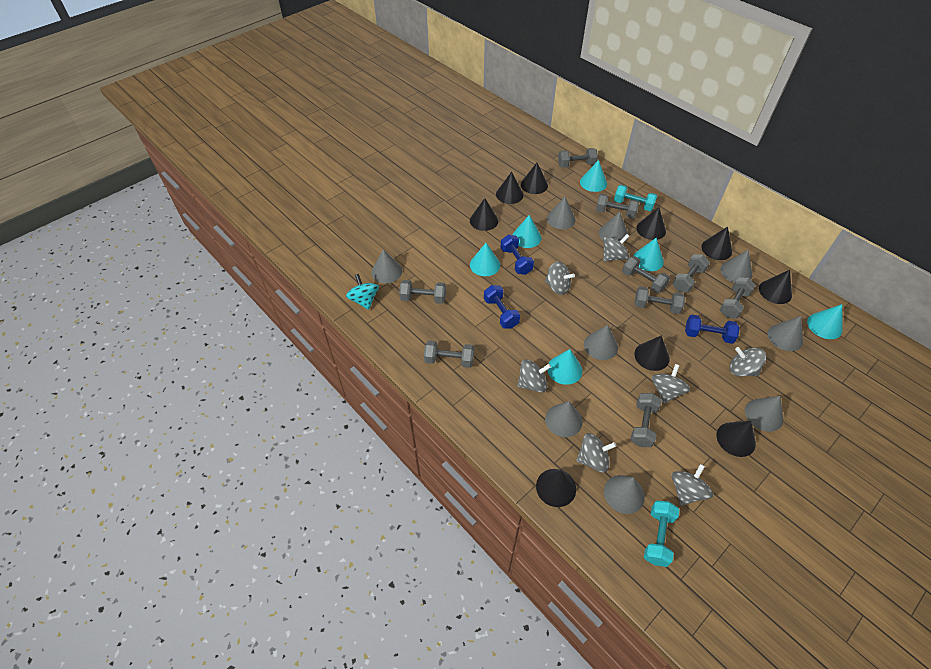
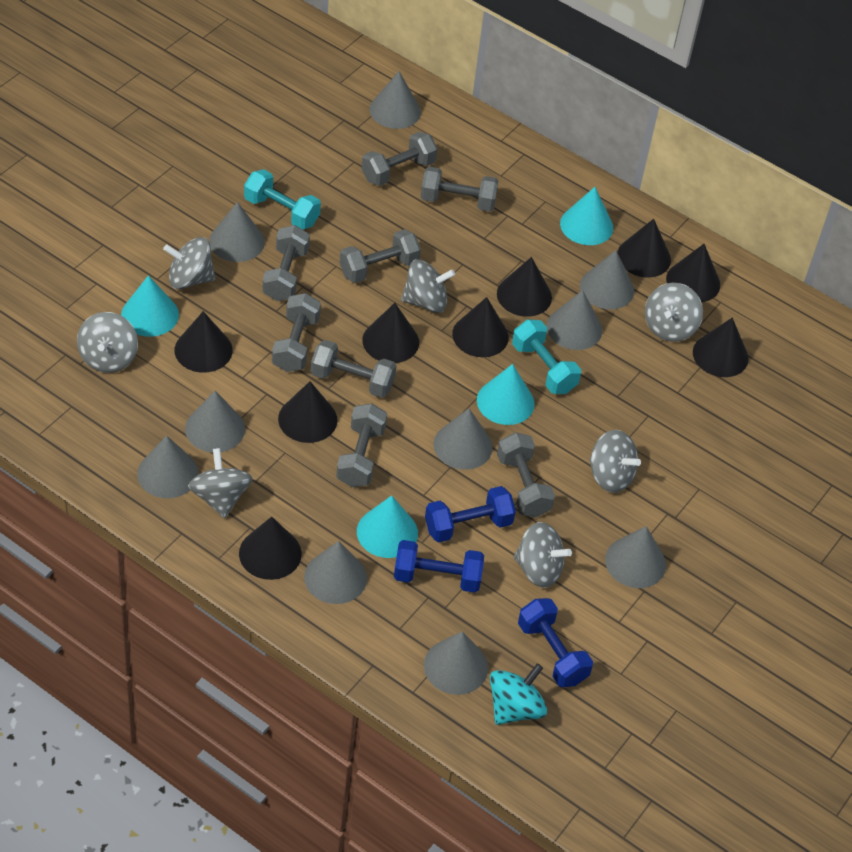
grey cone: 9 -> 10
grey dumbbell: 9 -> 8
turquoise cone: 6 -> 4

